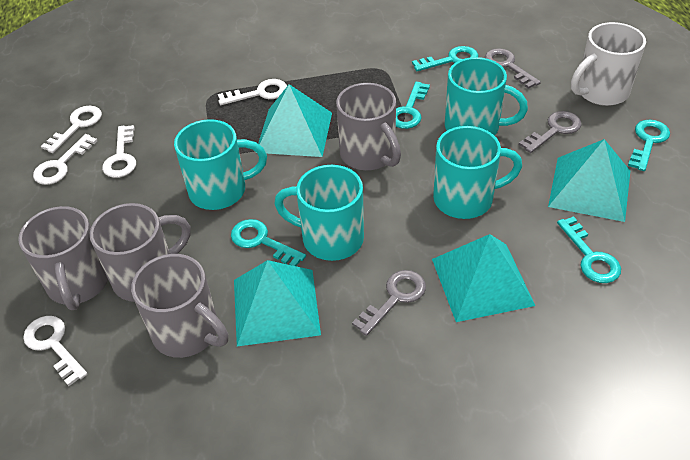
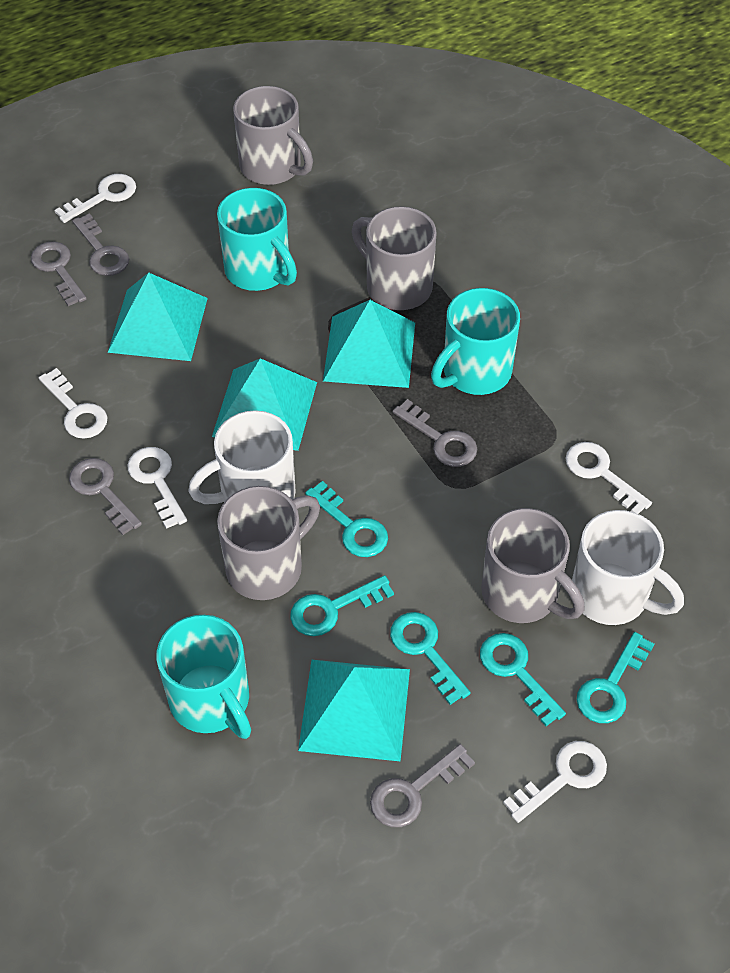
grey key: 3 -> 5
turquoise mug: 4 -> 3
white mug: 1 -> 2

